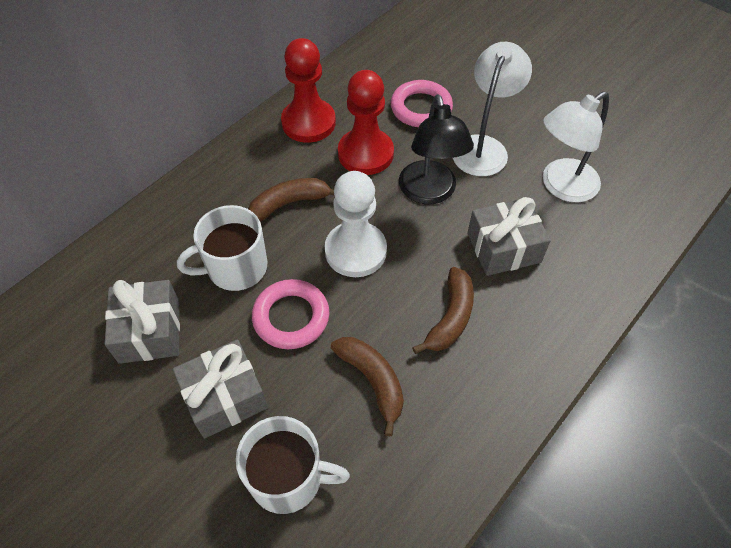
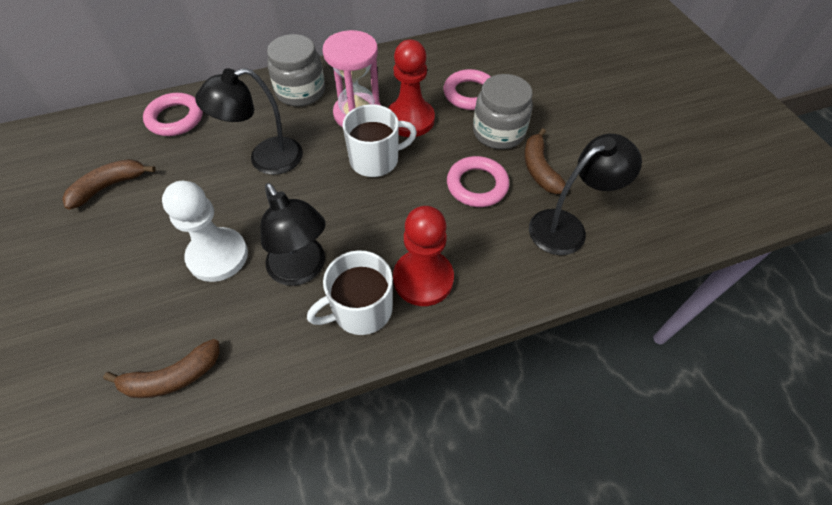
black lamp: 1 -> 3
grey gift: 3 -> 0
grey jar: 0 -> 2
pink hourglass: 0 -> 1
pink ring: 2 -> 3
white lamp: 2 -> 0

